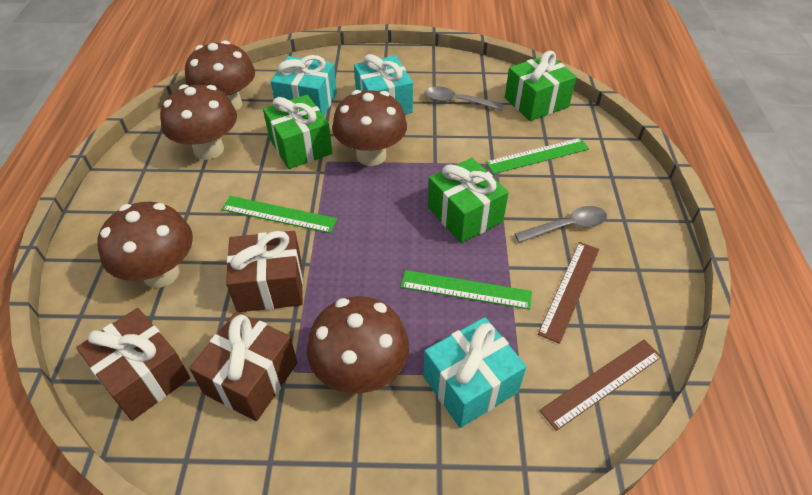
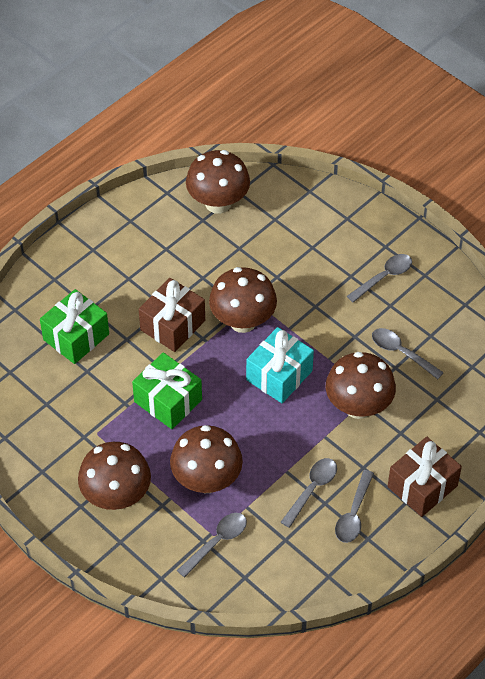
brown gift: 3 -> 2
brown ruler: 2 -> 0
green gift: 3 -> 2
green ruler: 3 -> 0
grey spoon: 2 -> 5
turquoise gift: 3 -> 1

